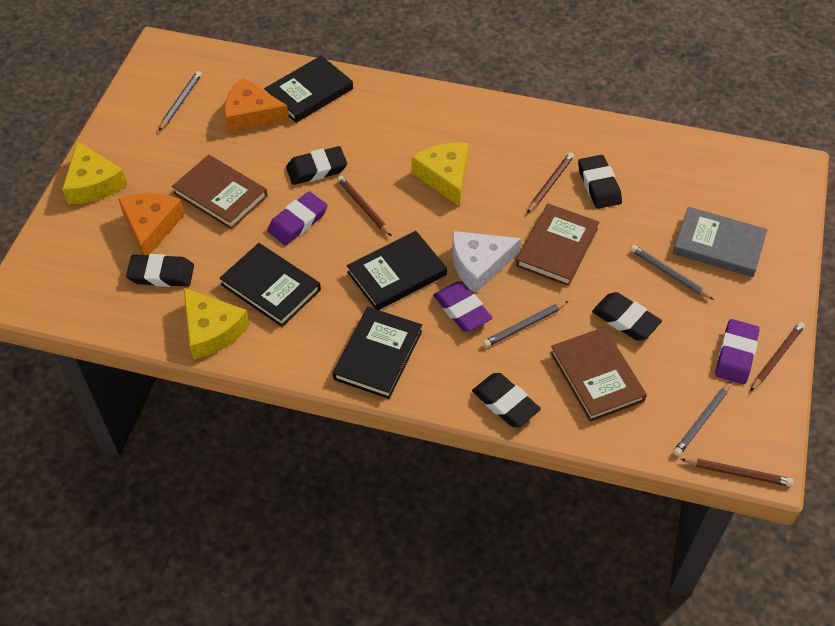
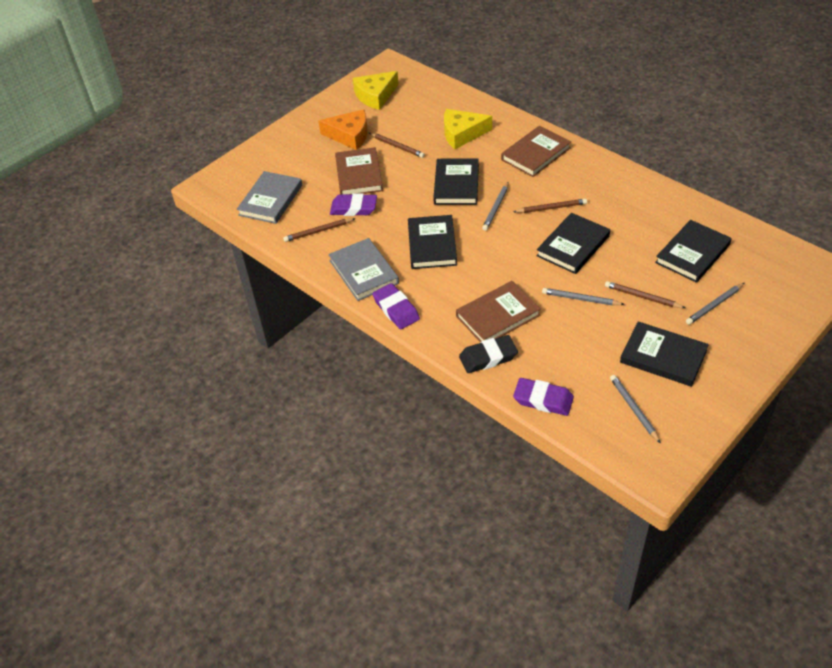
black book: 4 -> 5
black eraser: 5 -> 1
grey book: 1 -> 2
orange cheese: 2 -> 1
white cheese: 1 -> 0
yellow cheese: 3 -> 2

